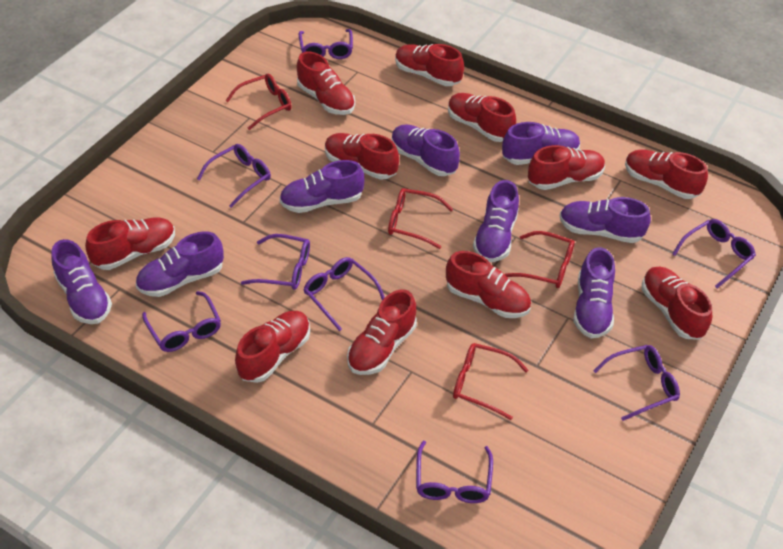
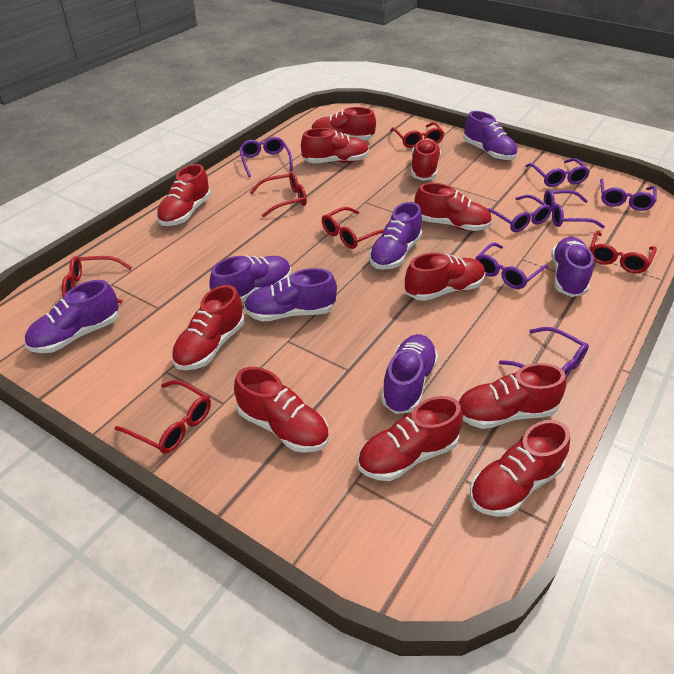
purple glasses: 8 -> 7
purple shoe: 8 -> 7
red glasses: 4 -> 6

